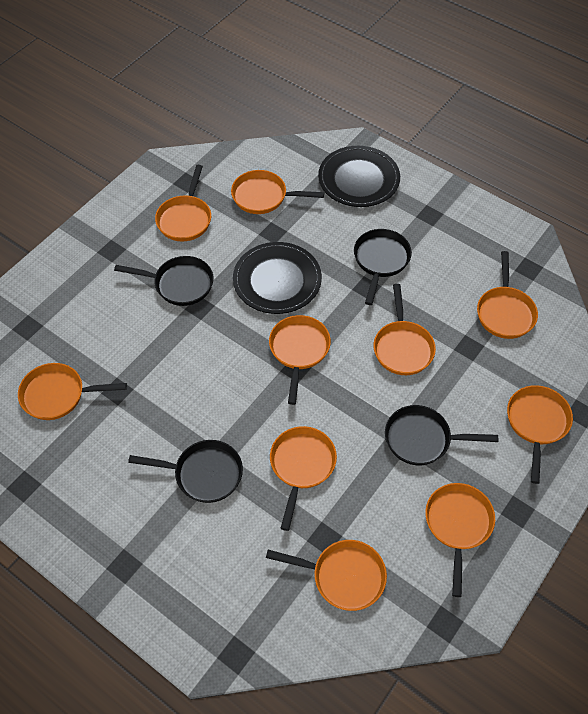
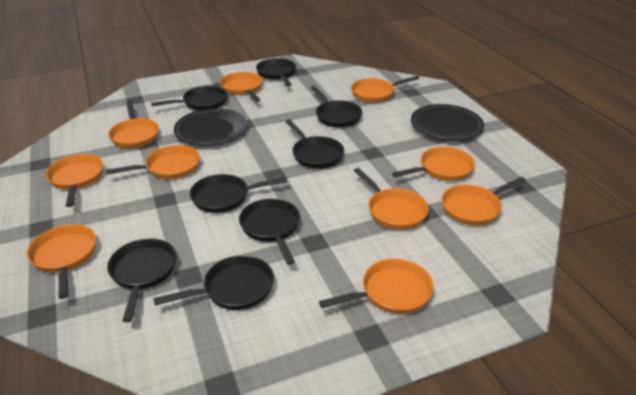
black pan: 4 -> 8

